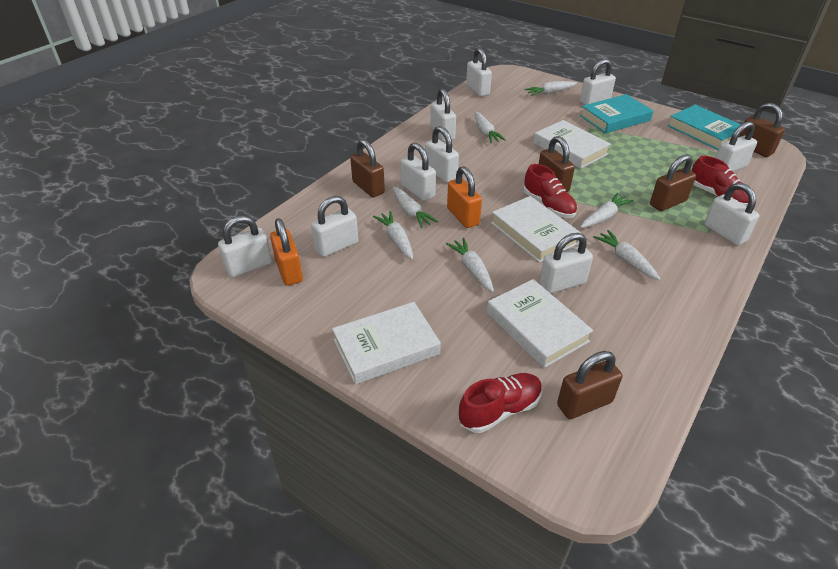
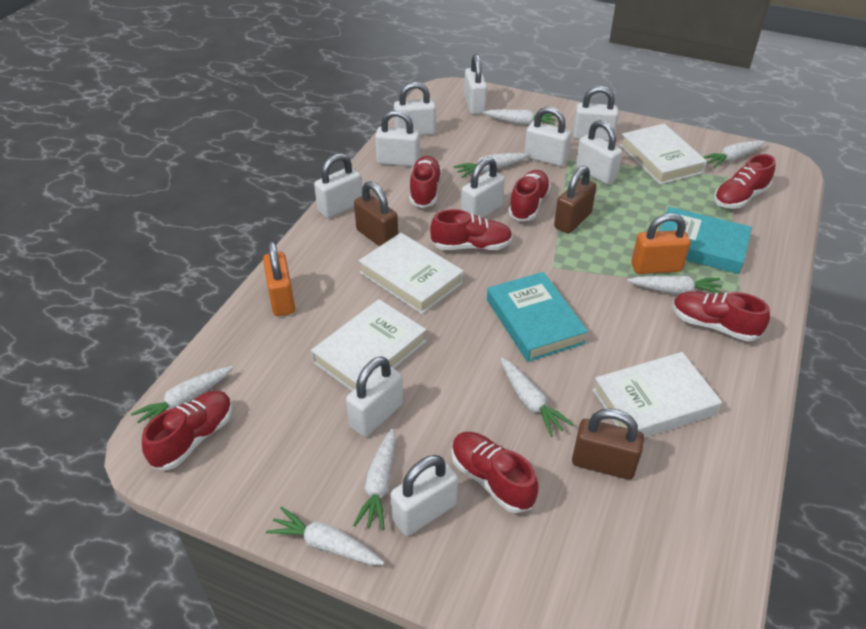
brown padlock: 5 -> 3
red shoe: 3 -> 7
white carrot: 7 -> 8

